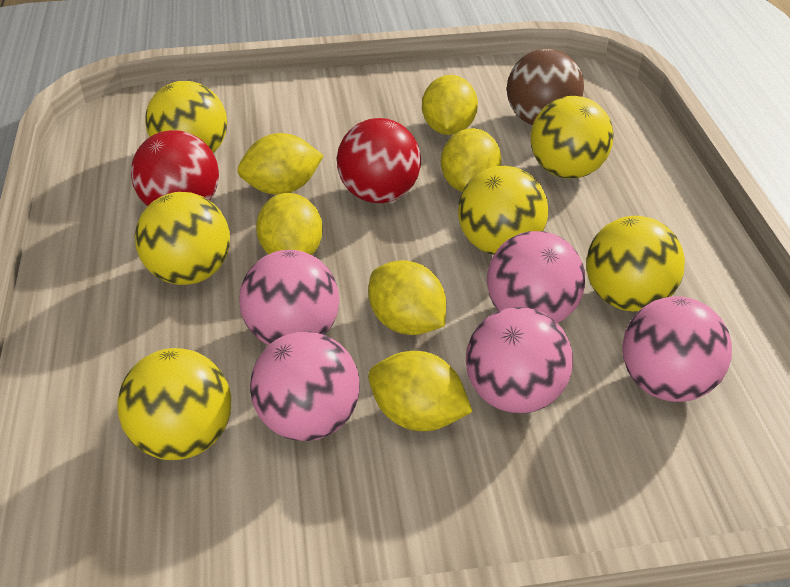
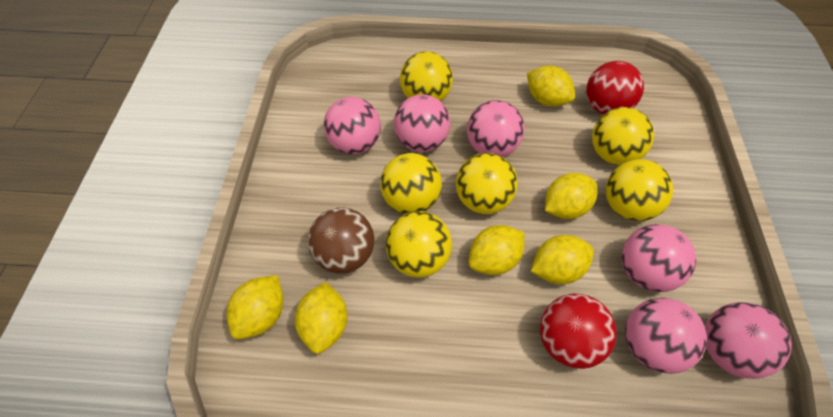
pink ball: 5 -> 6

